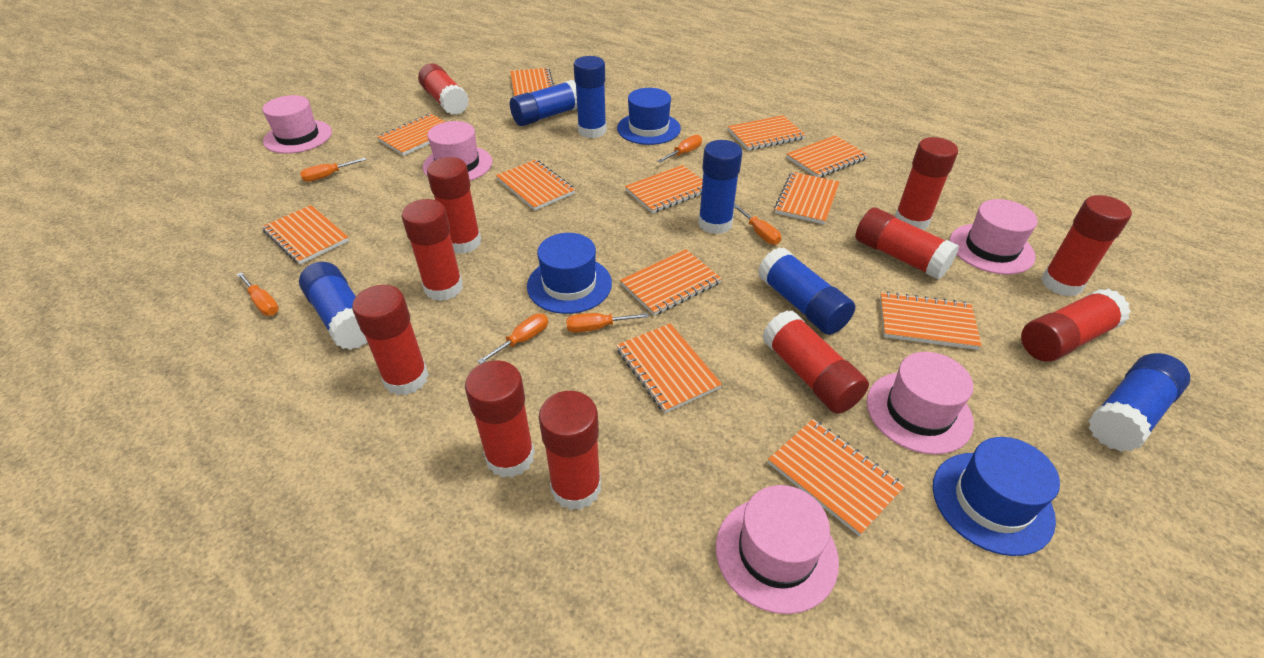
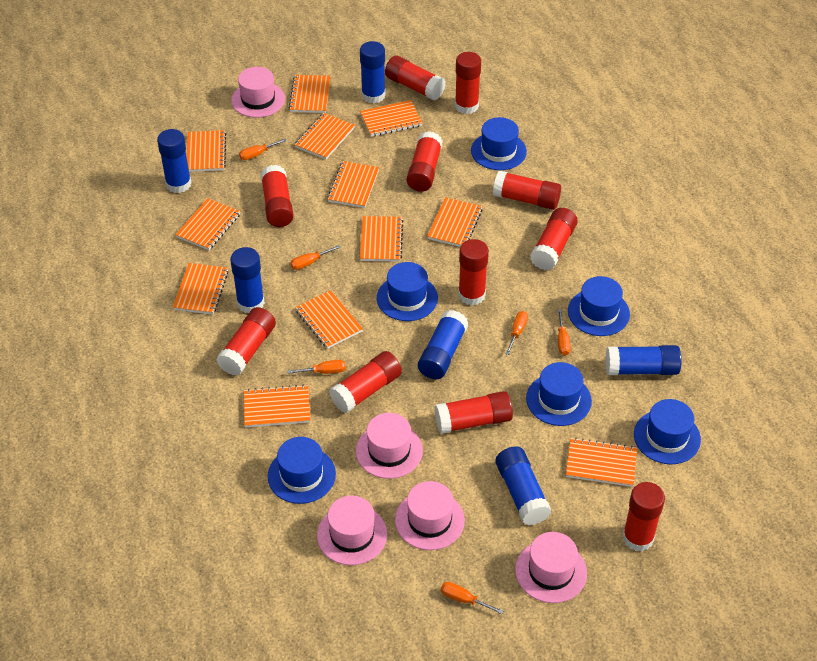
blue hat: 3 -> 6

